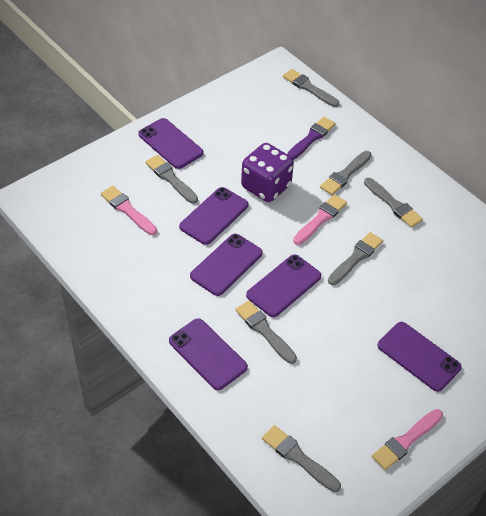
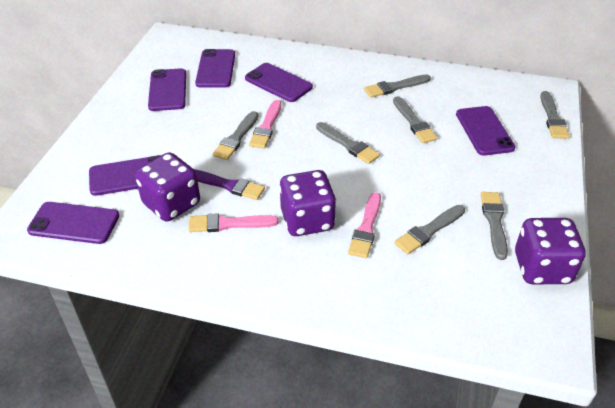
purple dice: 1 -> 3

